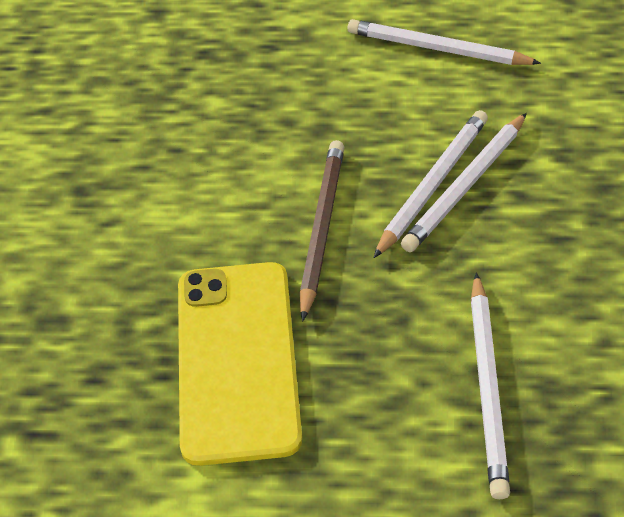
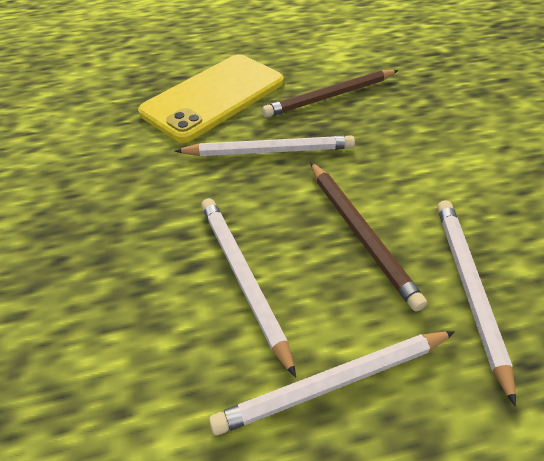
brown pencil: 1 -> 2

